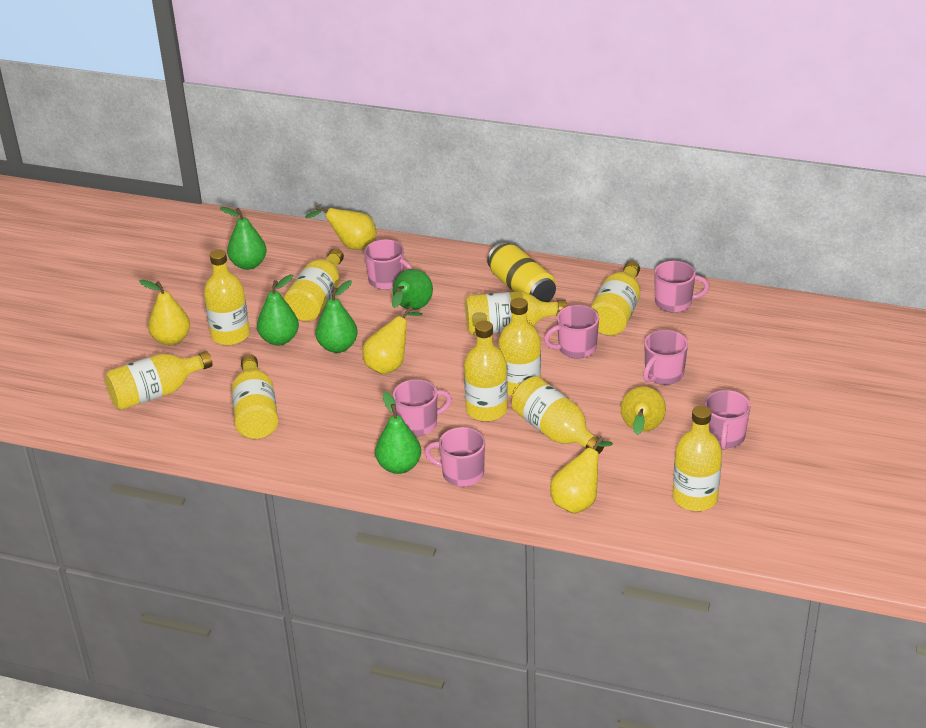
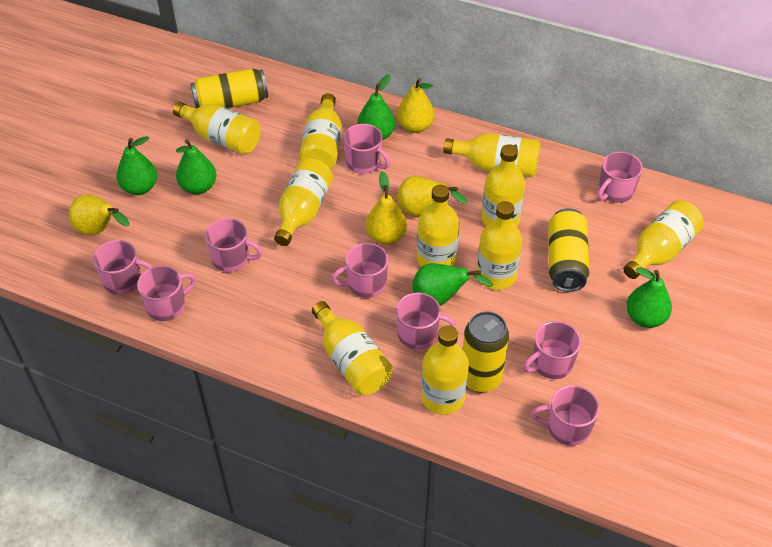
pink mug: 7 -> 9
yellow can: 1 -> 3
yellow pear: 5 -> 4

